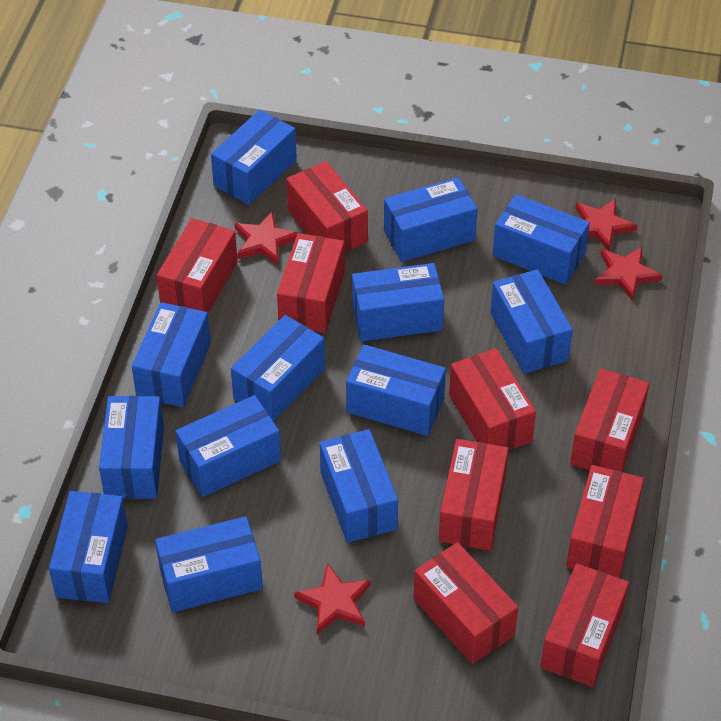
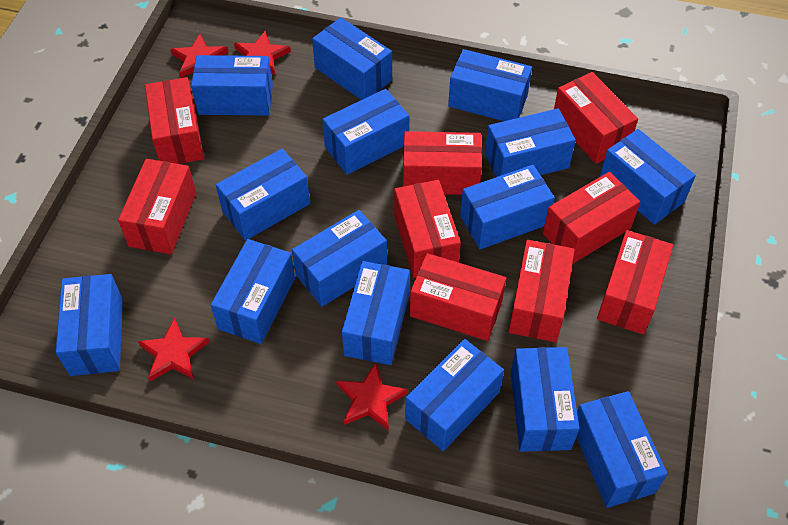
blue box: 13 -> 15

